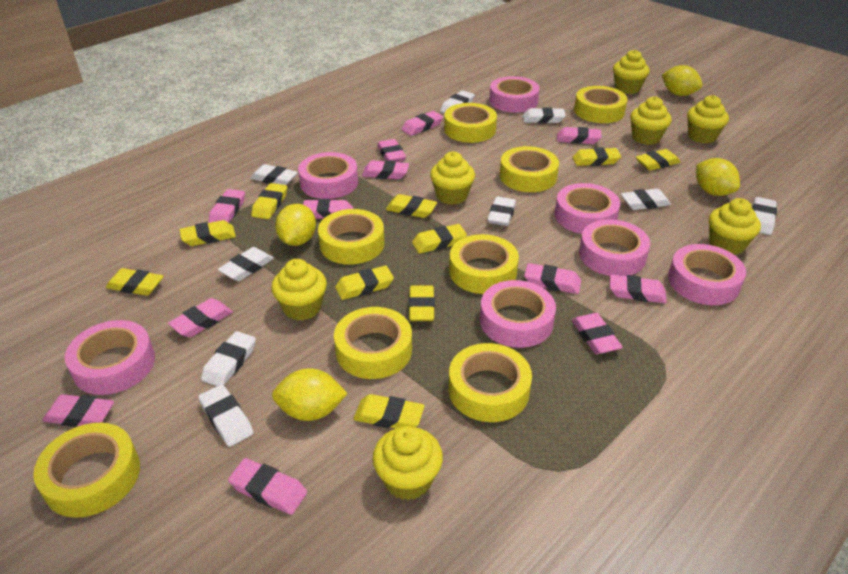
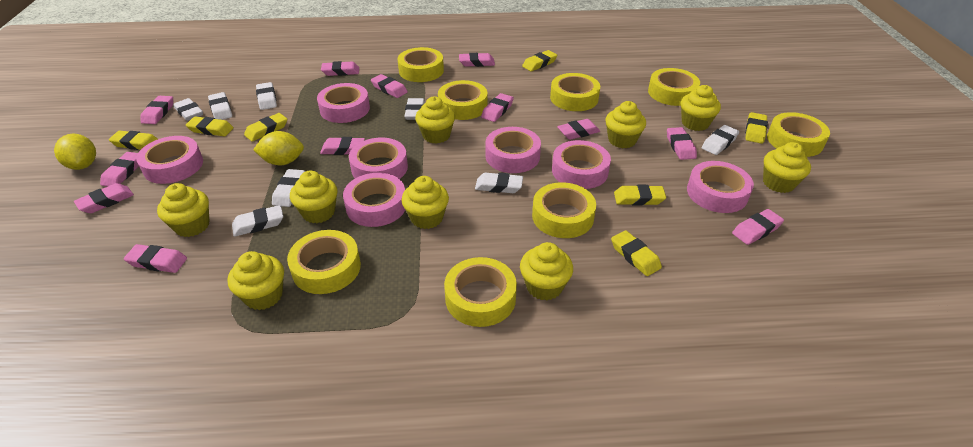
white eraser: 9 -> 8
yellow cupcake: 7 -> 9
yellow eraser: 10 -> 7
yellow lemon: 4 -> 2

